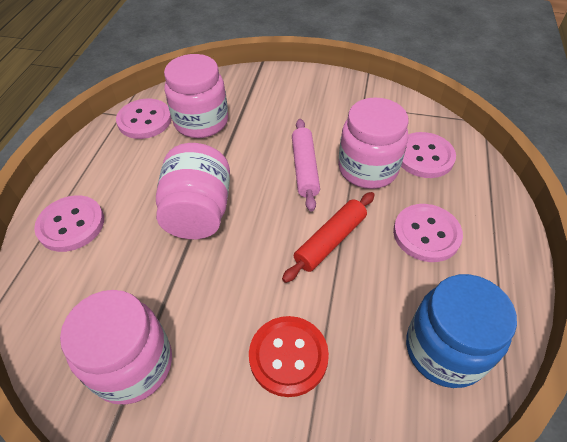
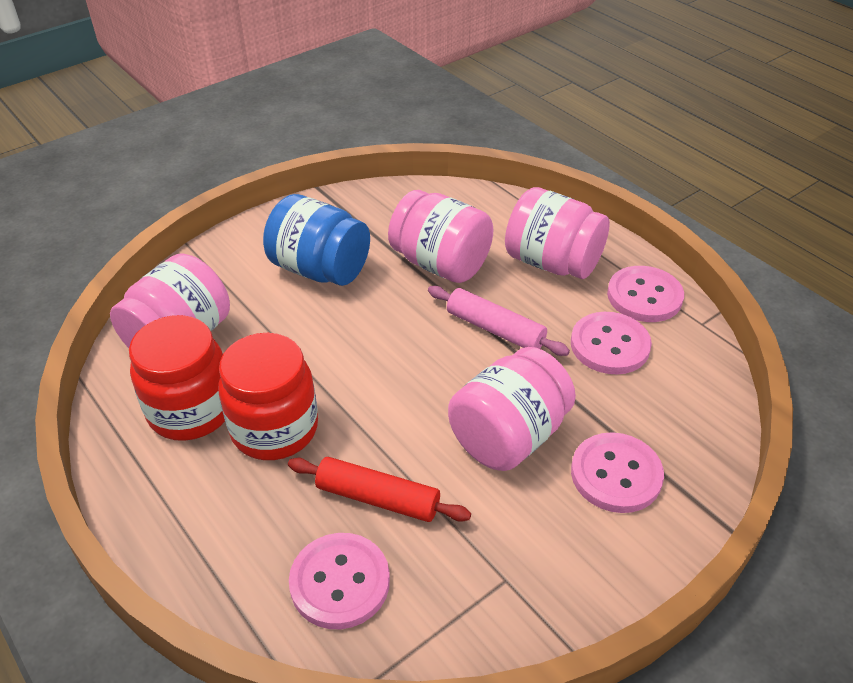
red button: 1 -> 0
red jar: 0 -> 2

